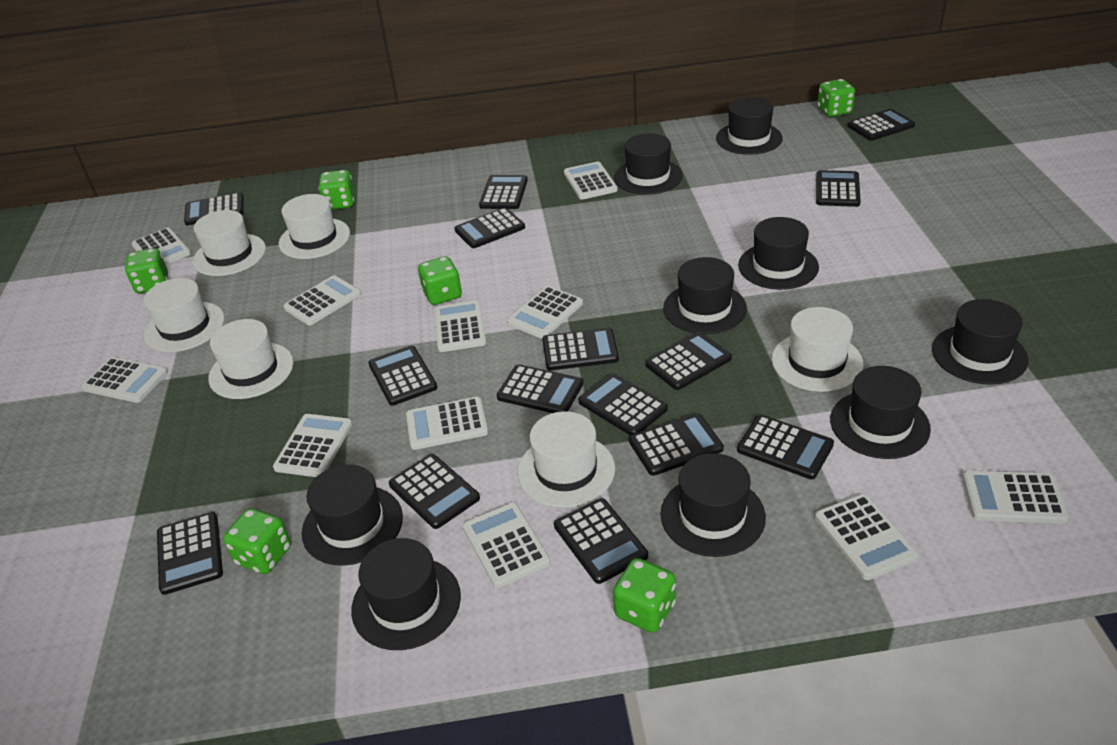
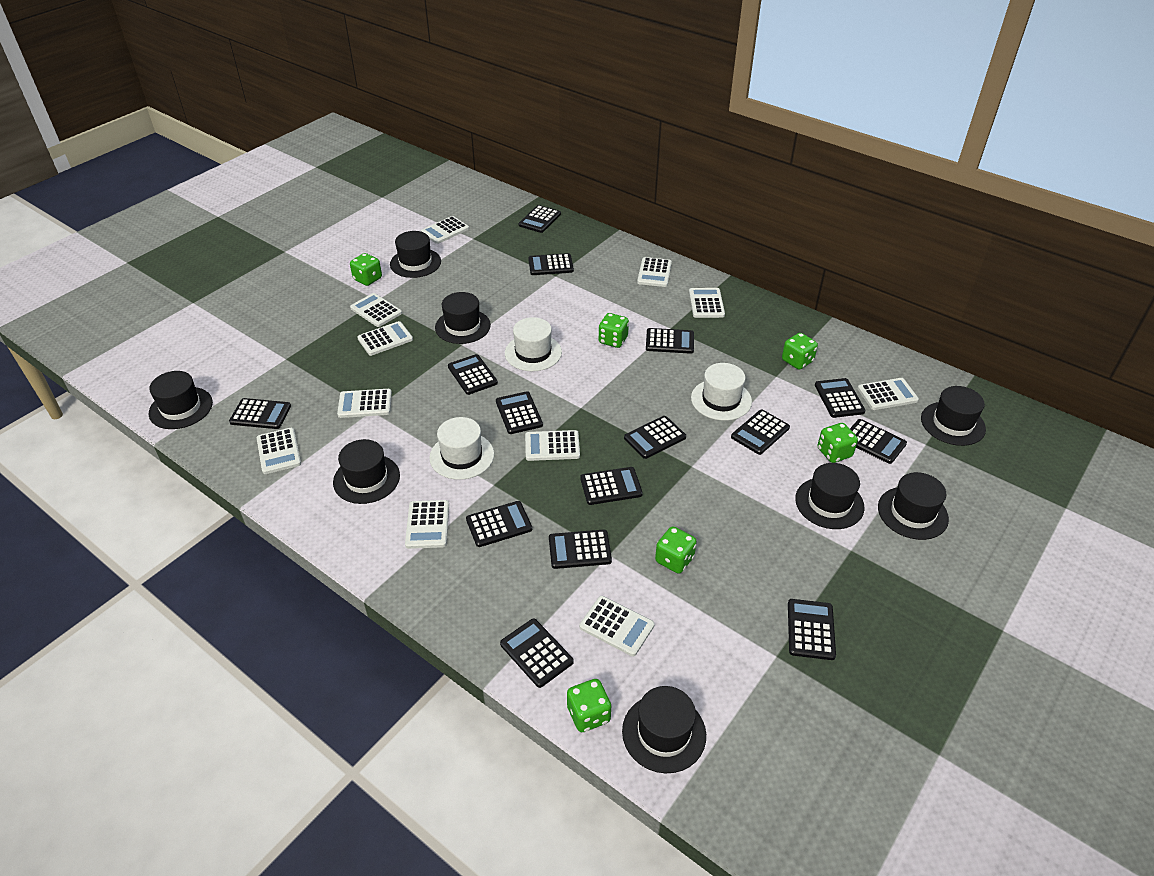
black hat: 9 -> 8
white hat: 6 -> 3

